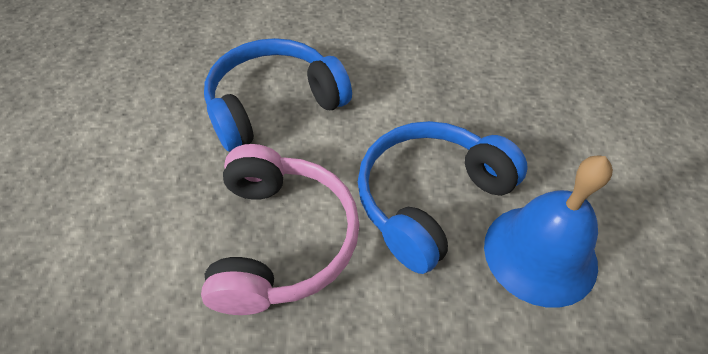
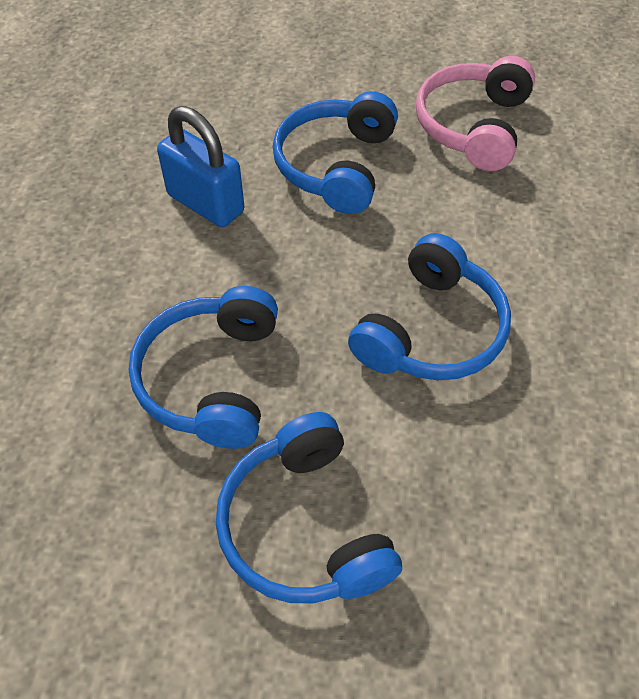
blue bell: 1 -> 0
blue headphones: 2 -> 4
blue padlock: 0 -> 1

